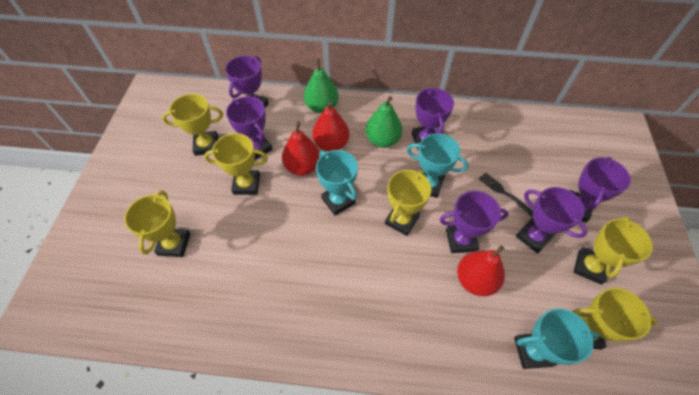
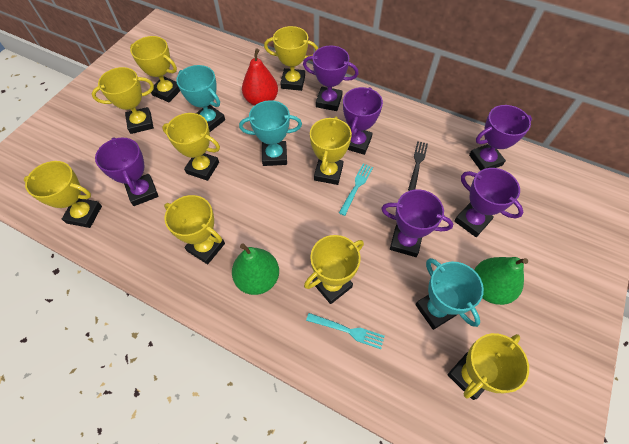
red pear: 3 -> 1
turquoise fork: 0 -> 2
yellow trophy: 6 -> 9

